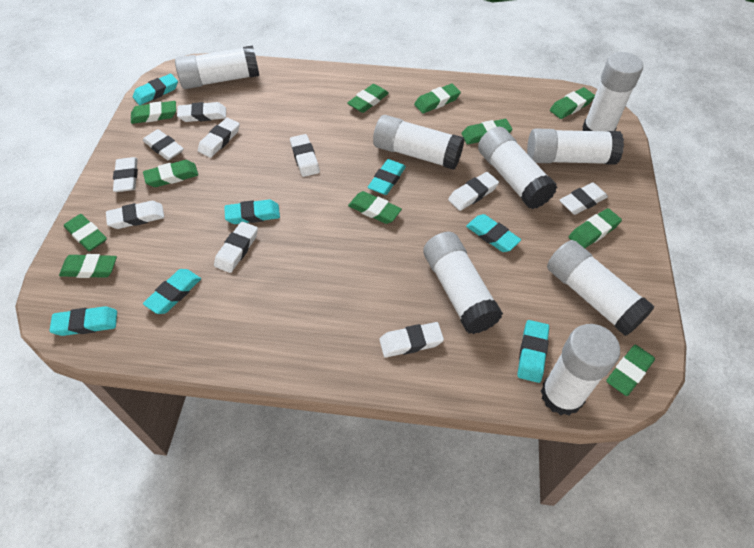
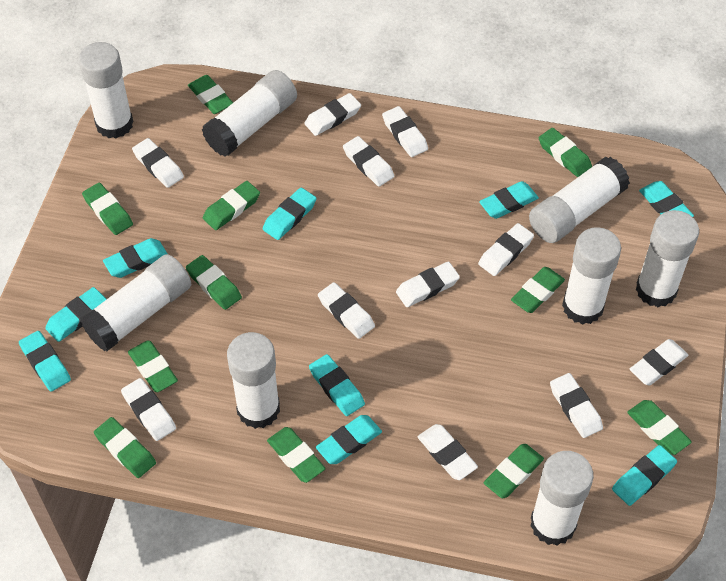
turquoise eraser: 7 -> 9
white eraser: 10 -> 11

